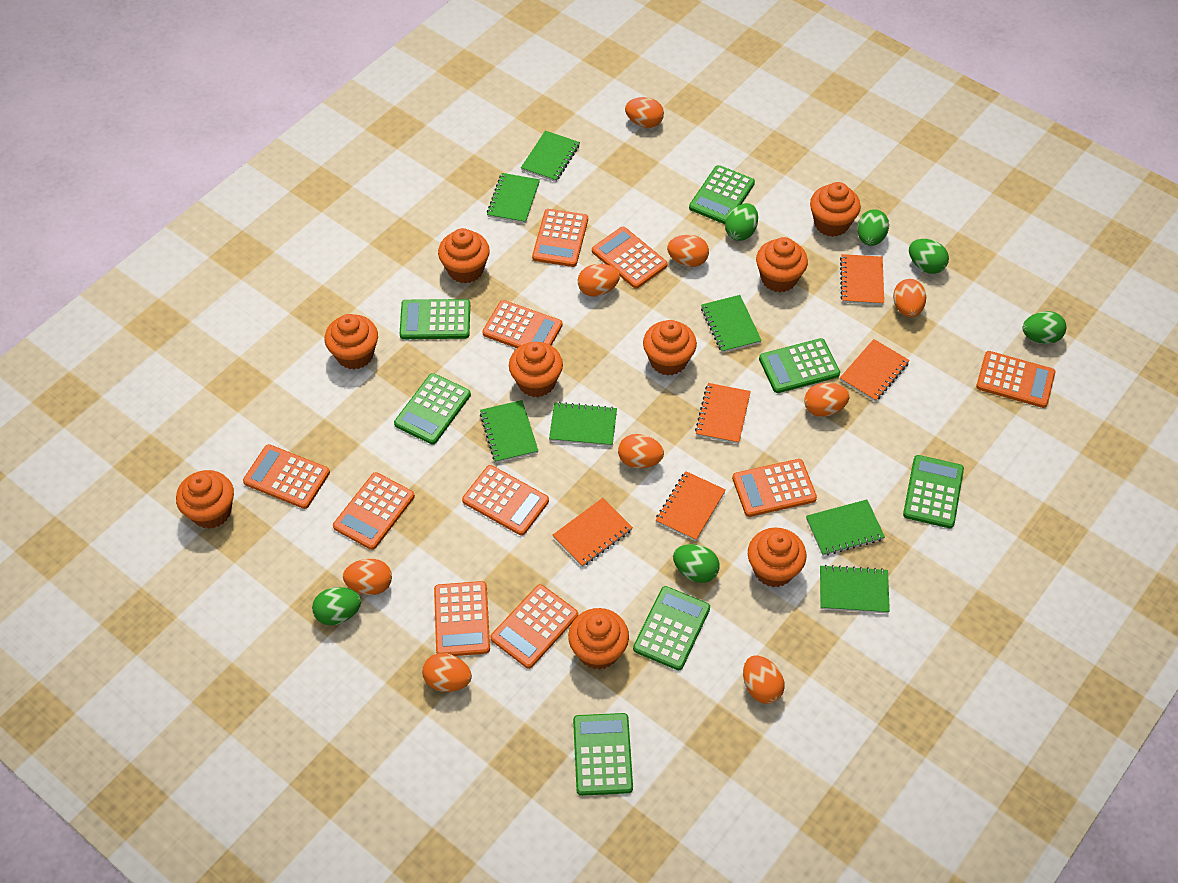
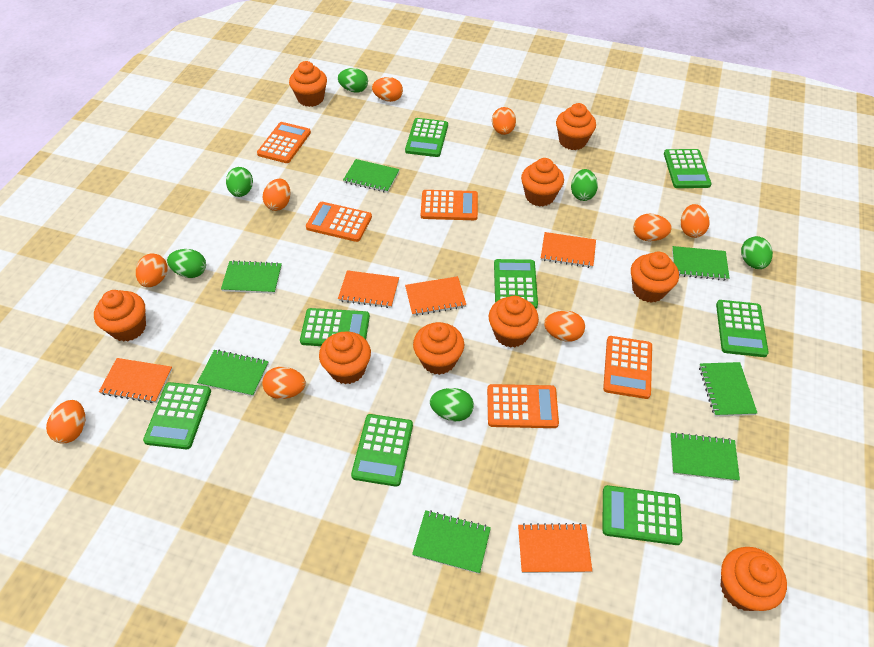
green calculator: 7 -> 8
orange calculator: 10 -> 5

